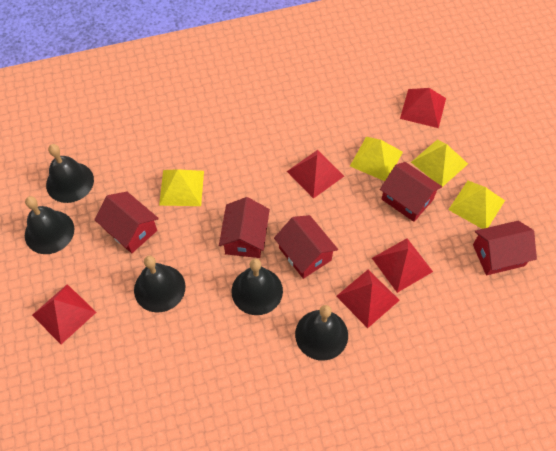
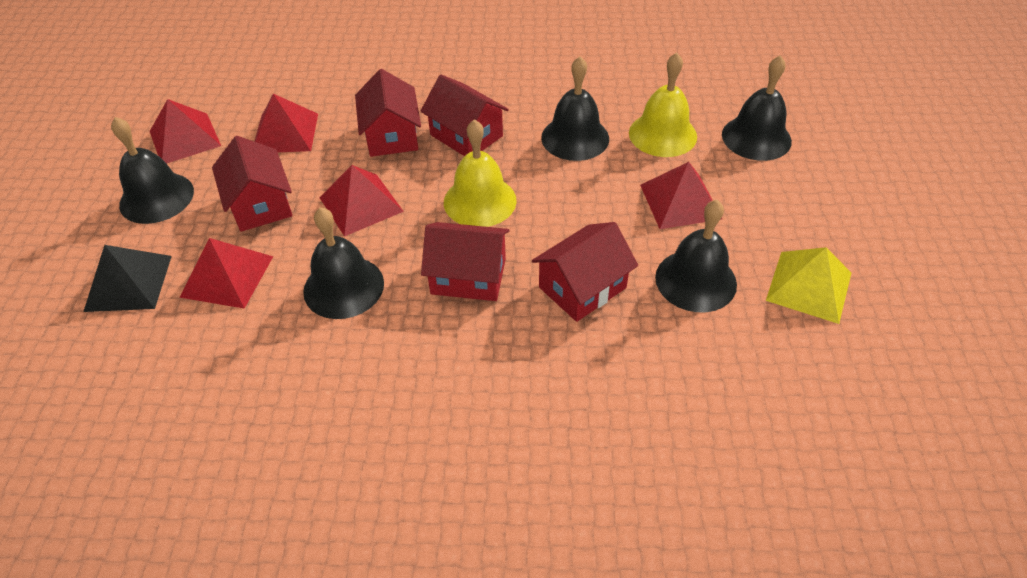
black pyramid: 0 -> 1
yellow bell: 0 -> 2
yellow pyramid: 4 -> 1

